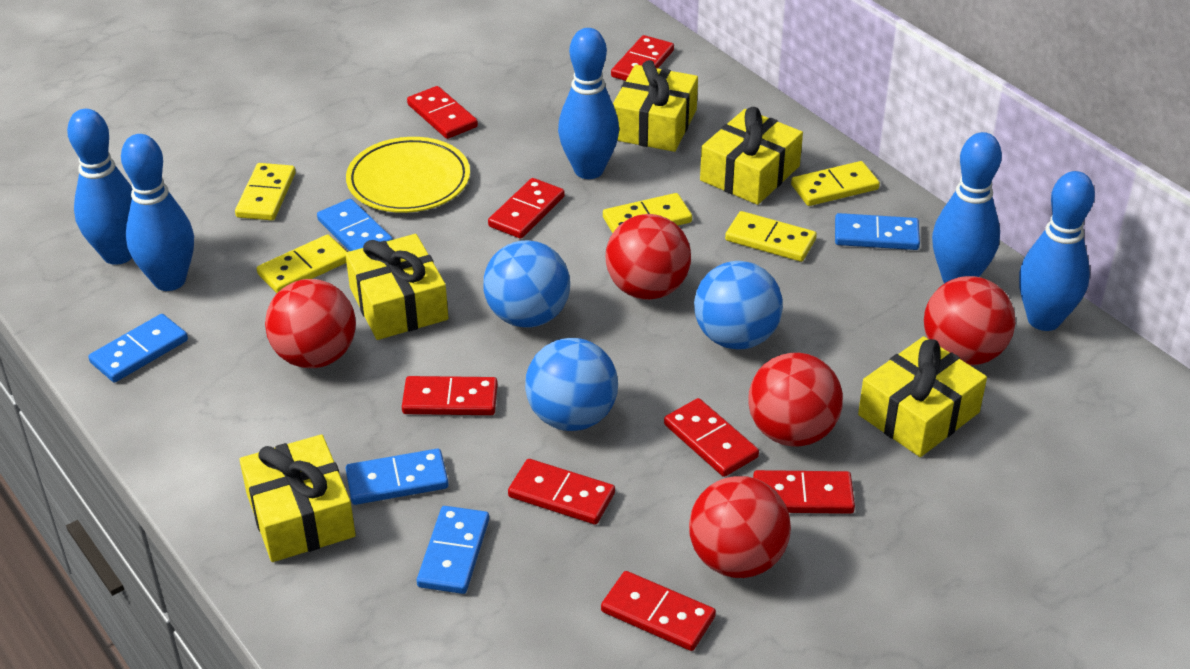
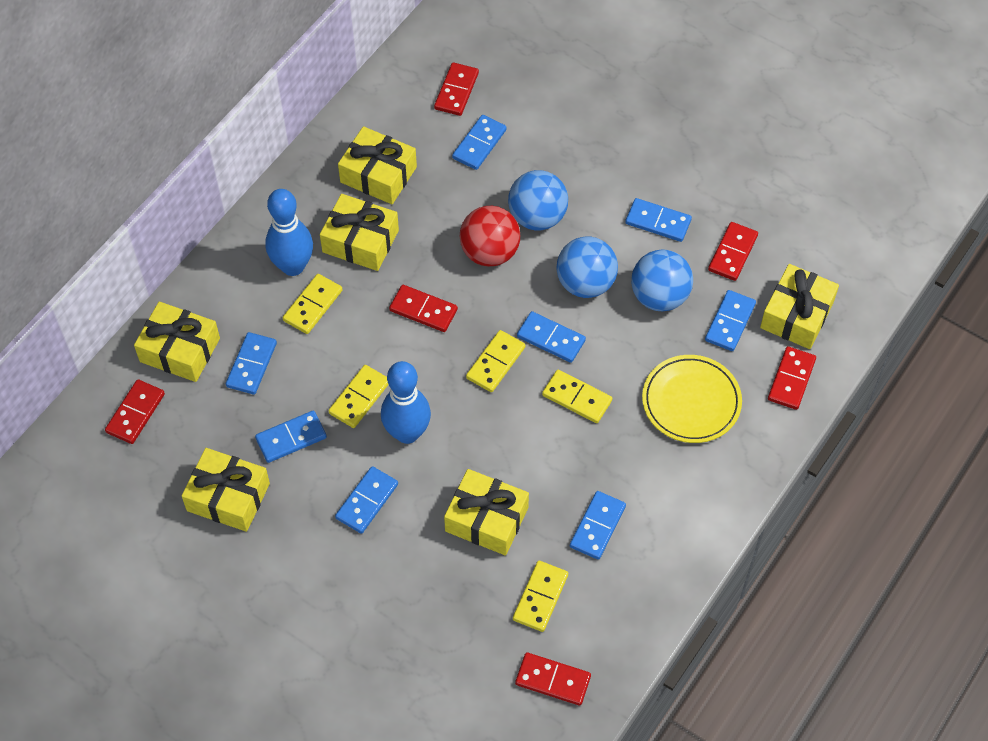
blue bowling pin: 5 -> 2
blue domino: 5 -> 8
red ball: 5 -> 1
red domino: 8 -> 6
yellow gift: 5 -> 6

